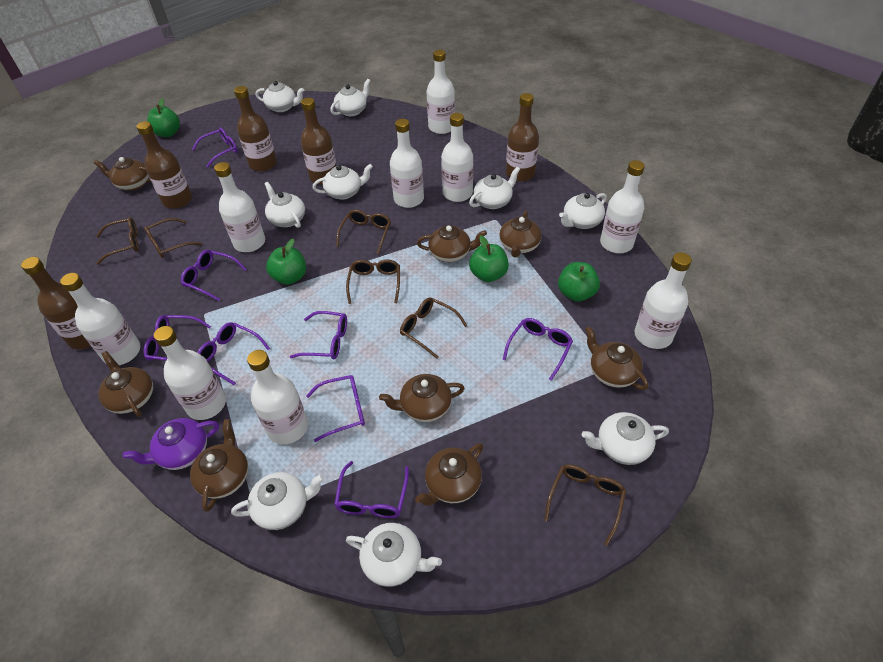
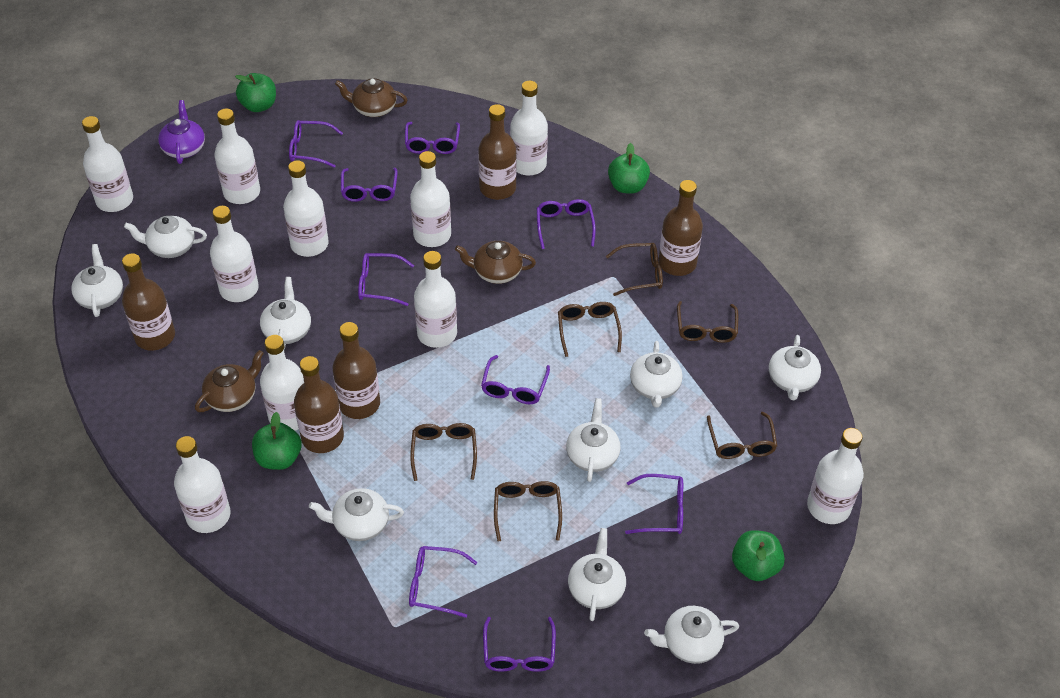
brown teapot: 8 -> 3
purple glasses: 8 -> 9
white bottle: 9 -> 10

